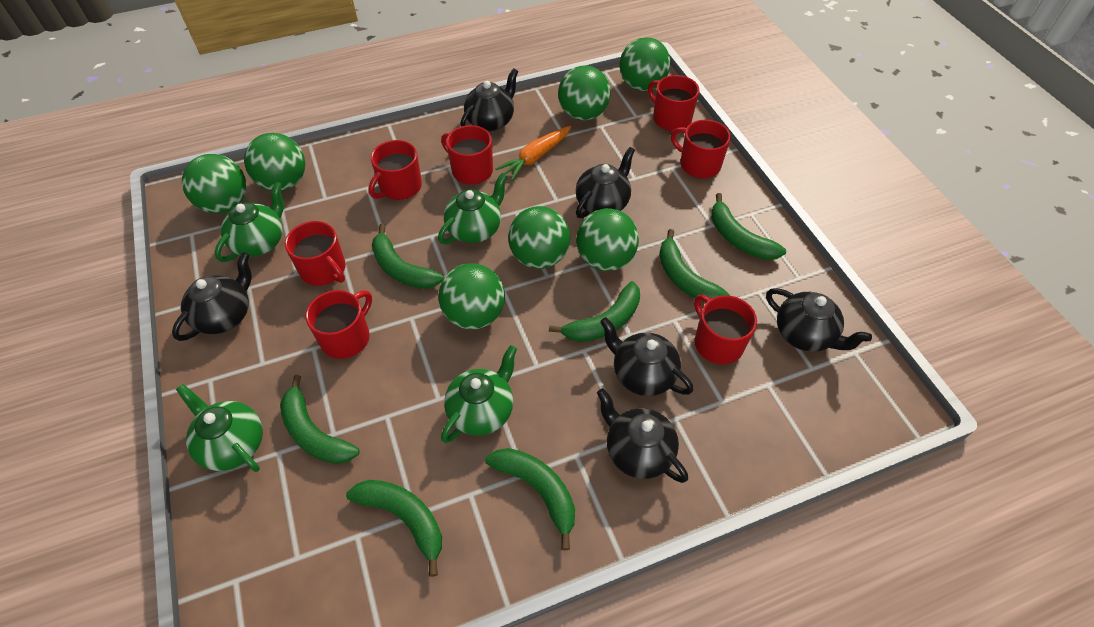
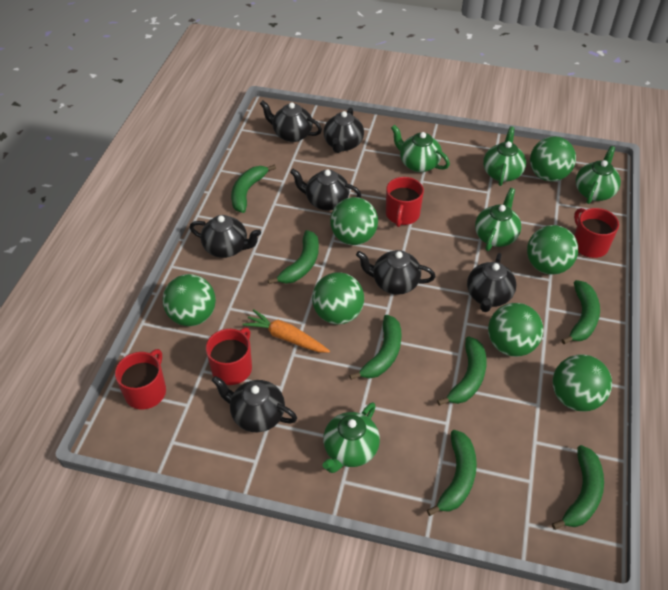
black teapot: 6 -> 7
green teapot: 4 -> 5
red mug: 7 -> 4

